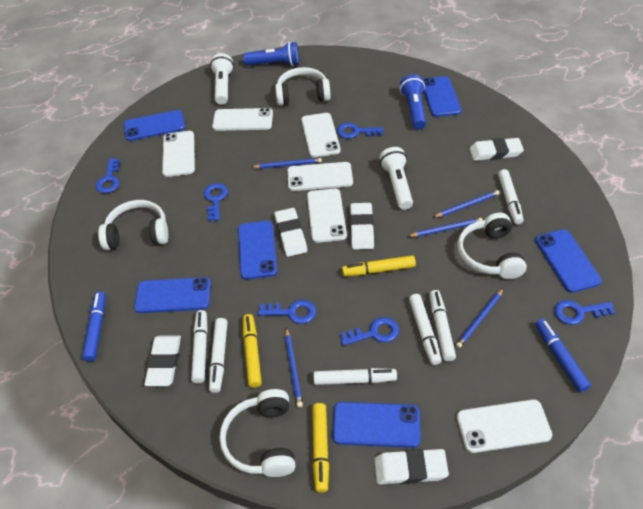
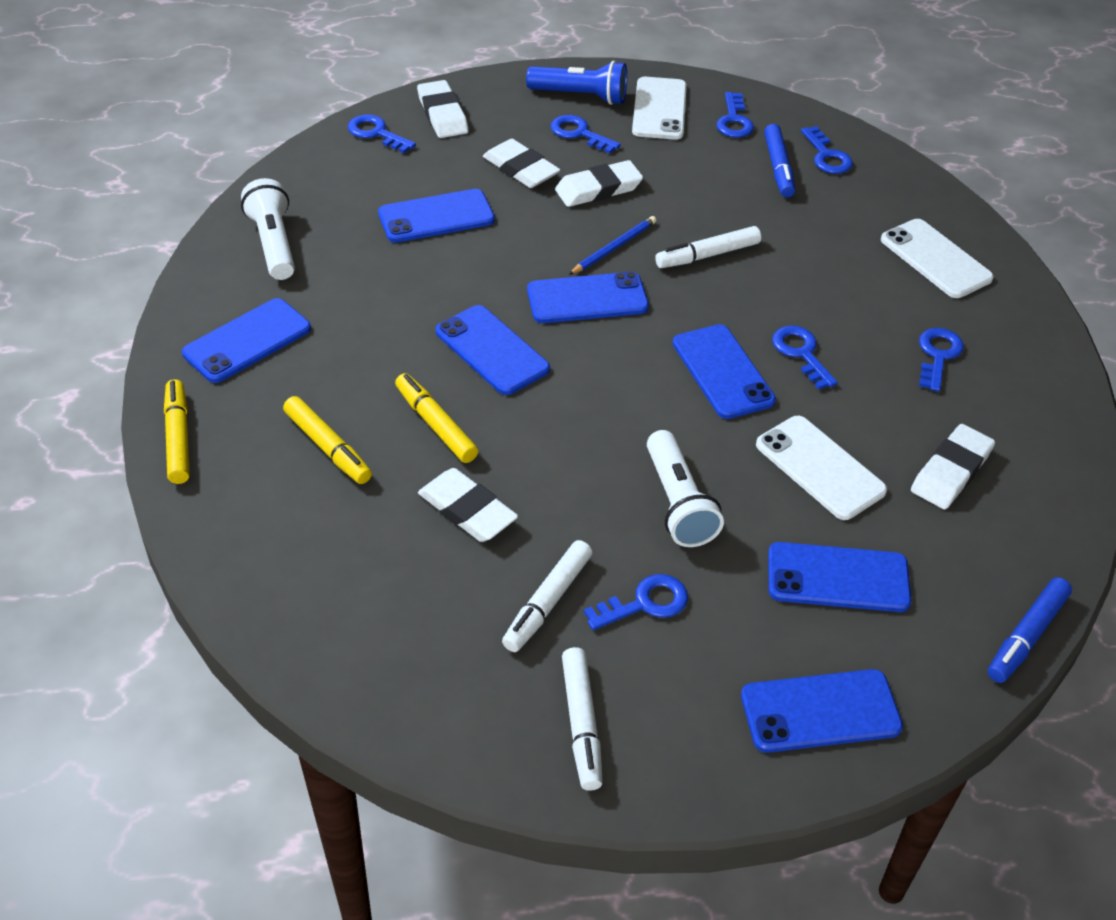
blue flashlight: 2 -> 1
blue key: 6 -> 7
blue pencil: 5 -> 1
blue phone: 6 -> 7
white headphones: 4 -> 0
white marker: 6 -> 3
white phone: 6 -> 3

